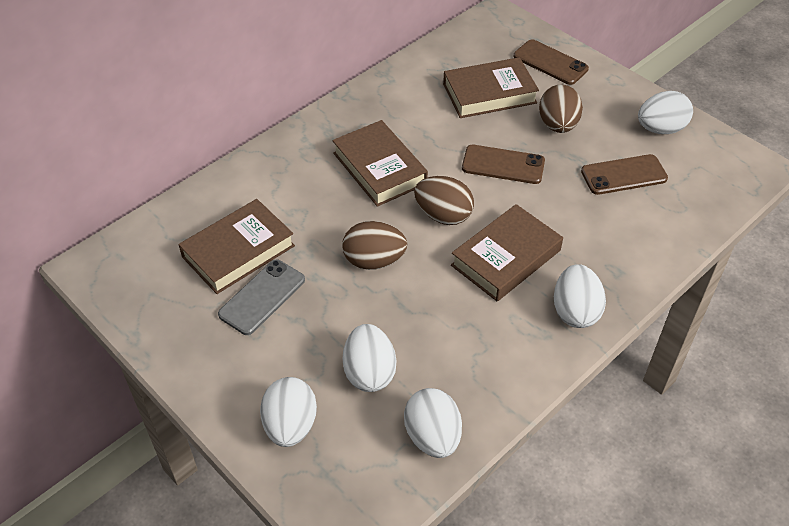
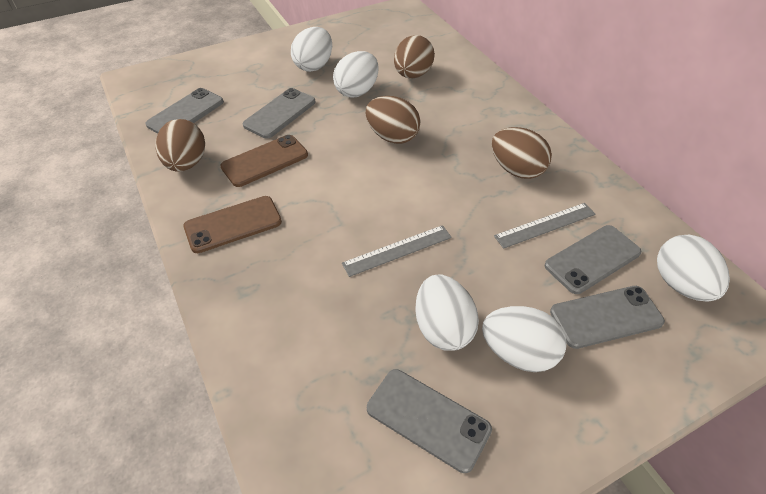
brown book: 4 -> 0
brown egg: 3 -> 4
brown phone: 3 -> 2
grey phone: 1 -> 5
grey ruler: 0 -> 2

